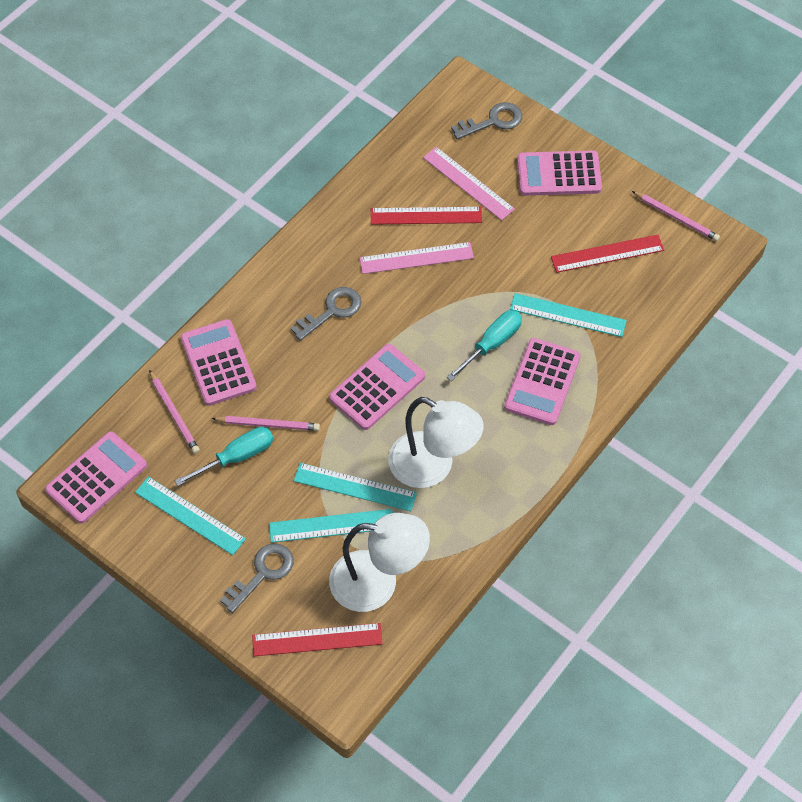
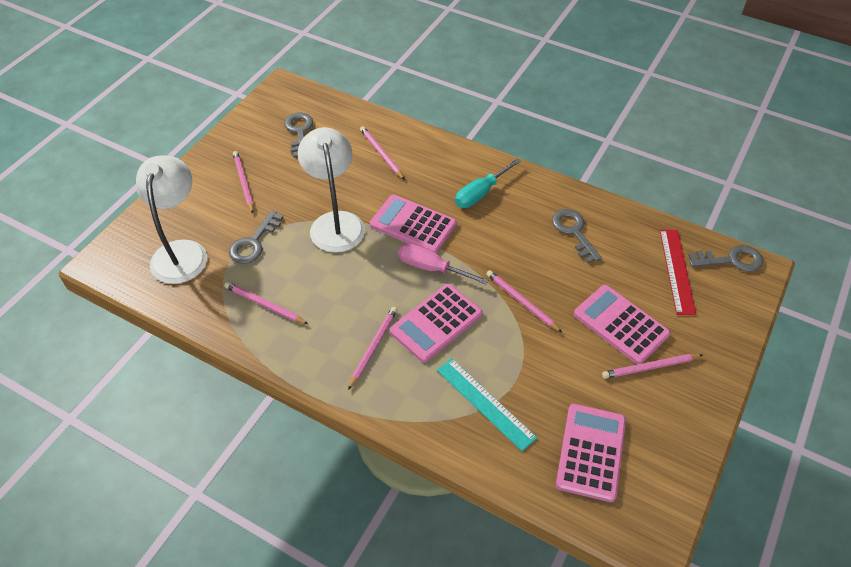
grey key: 3 -> 4
pink calculator: 5 -> 4
pink pencil: 3 -> 6
pink ruler: 2 -> 0
pink screwdriver: 0 -> 1
red ruler: 3 -> 1
turquoise ruler: 4 -> 1
turquoise screwdriver: 2 -> 1

